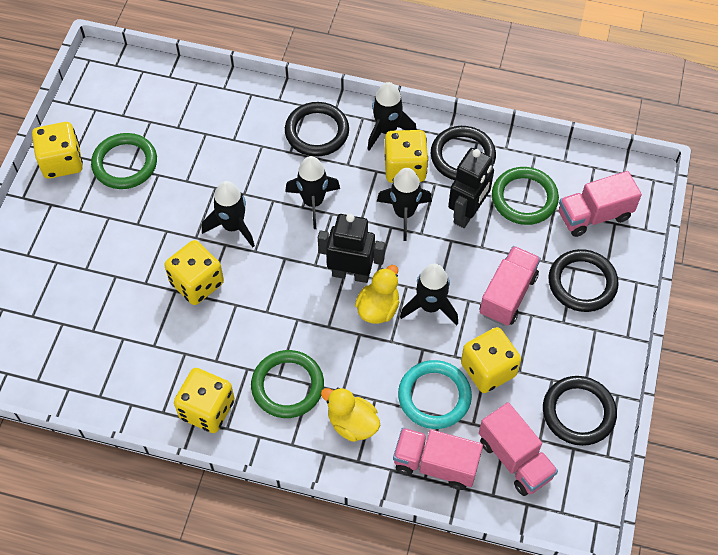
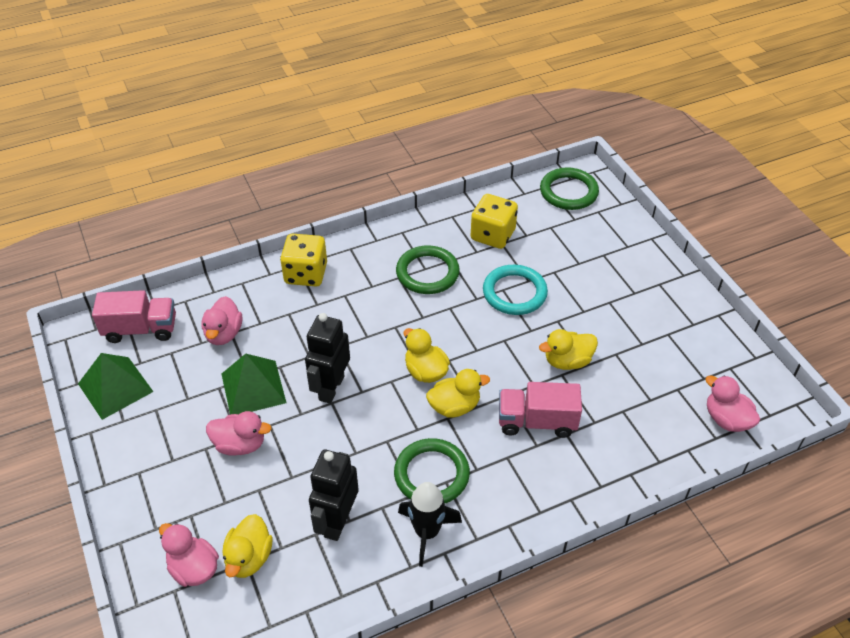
black ring: 4 -> 0
black rocket: 5 -> 1
green pyramid: 0 -> 2
pink duck: 0 -> 4
pink truck: 4 -> 2
yellow dice: 5 -> 2
yellow duck: 2 -> 4

